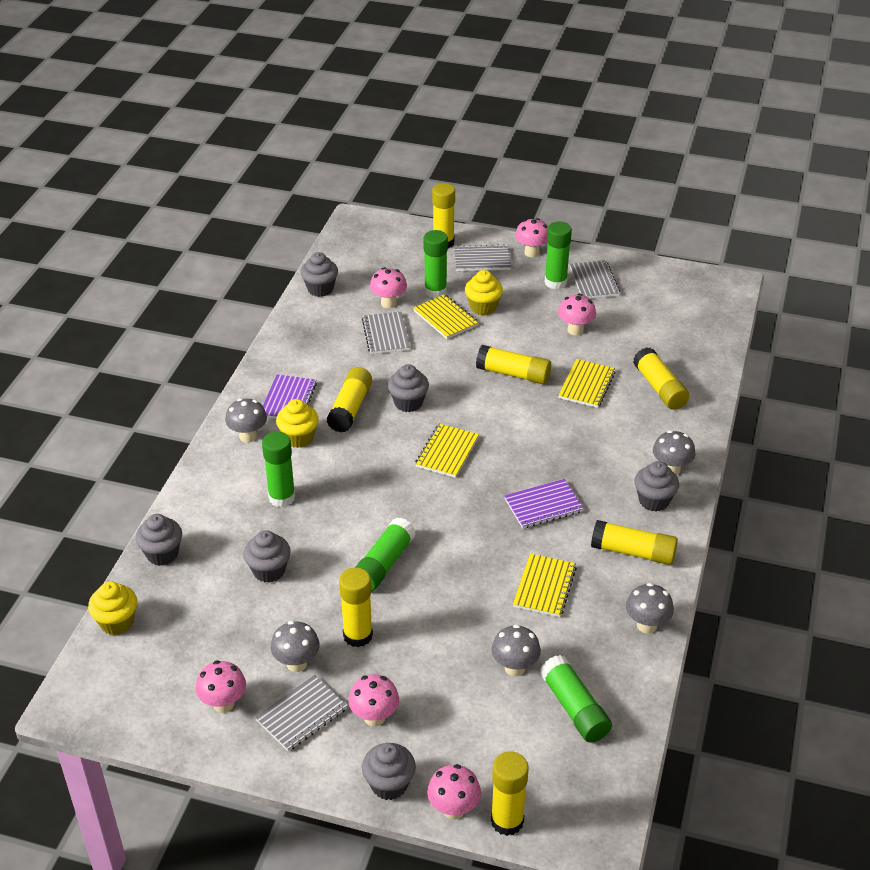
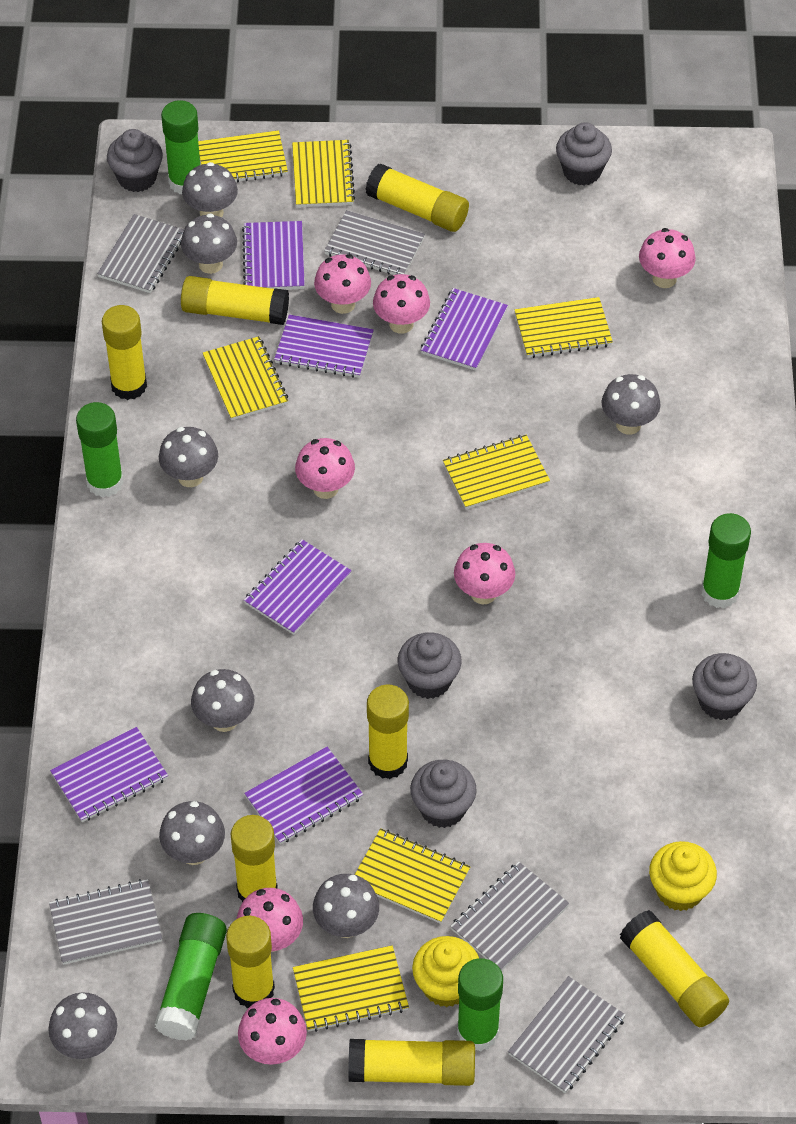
grey cupcake: 6 -> 5
grey mushroom: 5 -> 8
grey notebook: 4 -> 5
pink mushroom: 6 -> 7
purple notebook: 2 -> 6
yellow cupcake: 3 -> 2
yellow glue stick: 7 -> 8
yellow notebook: 4 -> 7

